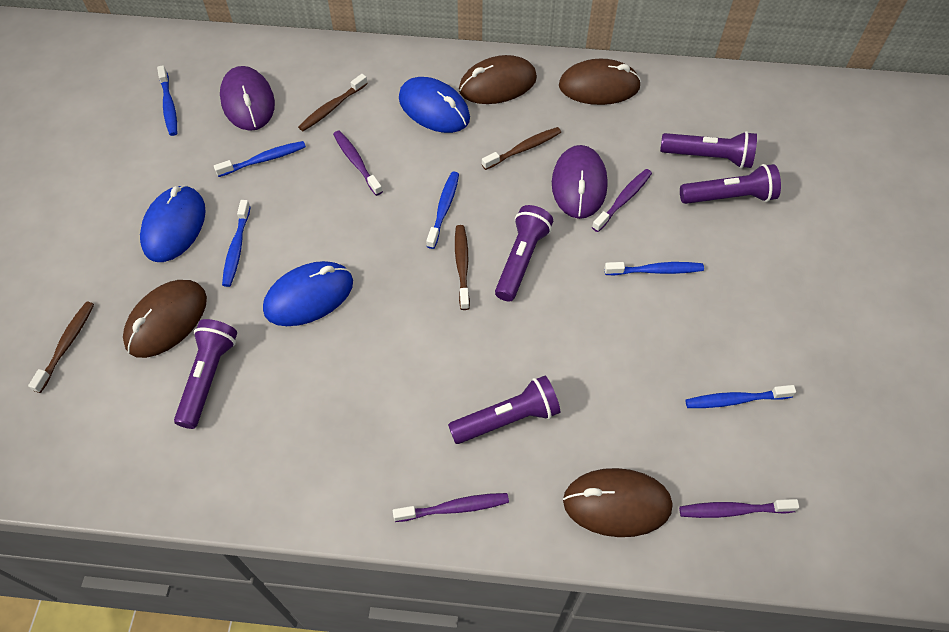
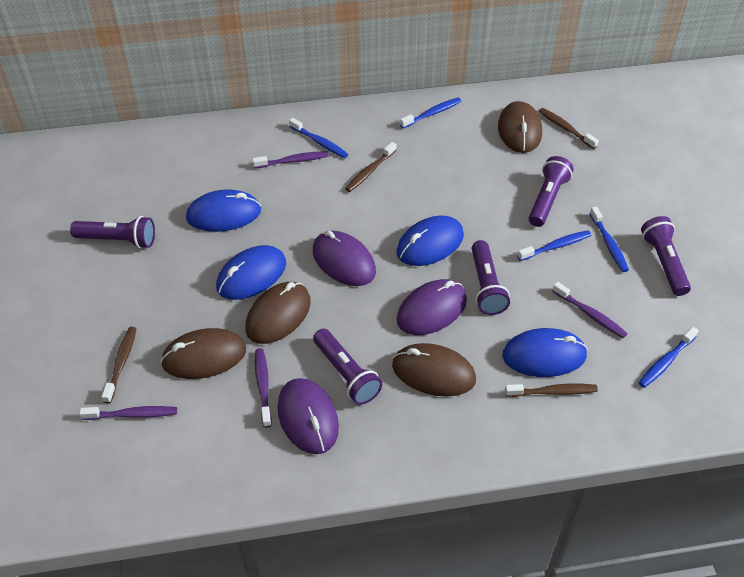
blue mouse: 3 -> 4
blue toothbrush: 6 -> 5
purple mouse: 2 -> 3

